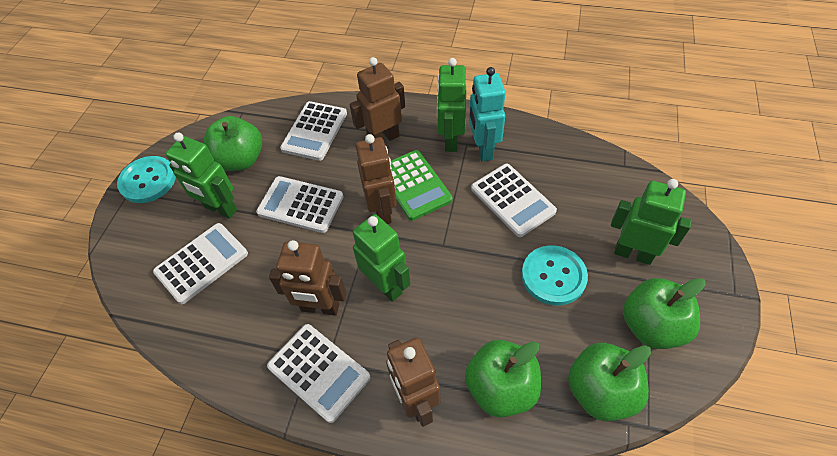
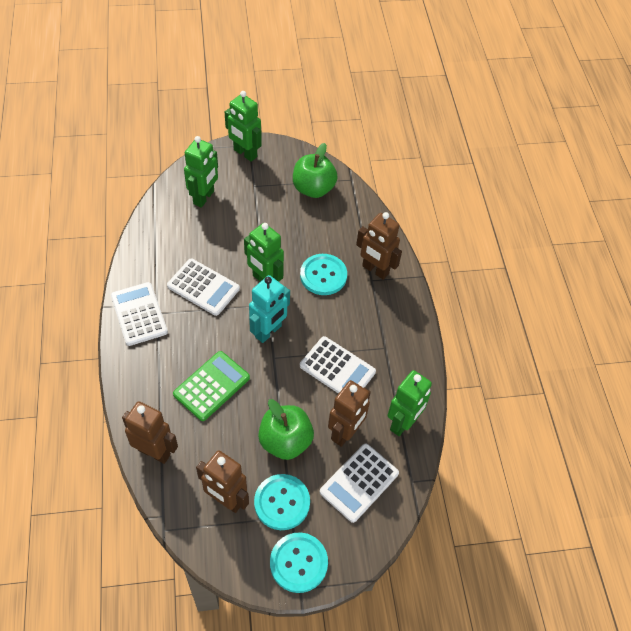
green apple: 4 -> 2
turquoise button: 2 -> 3
white calculator: 5 -> 4

